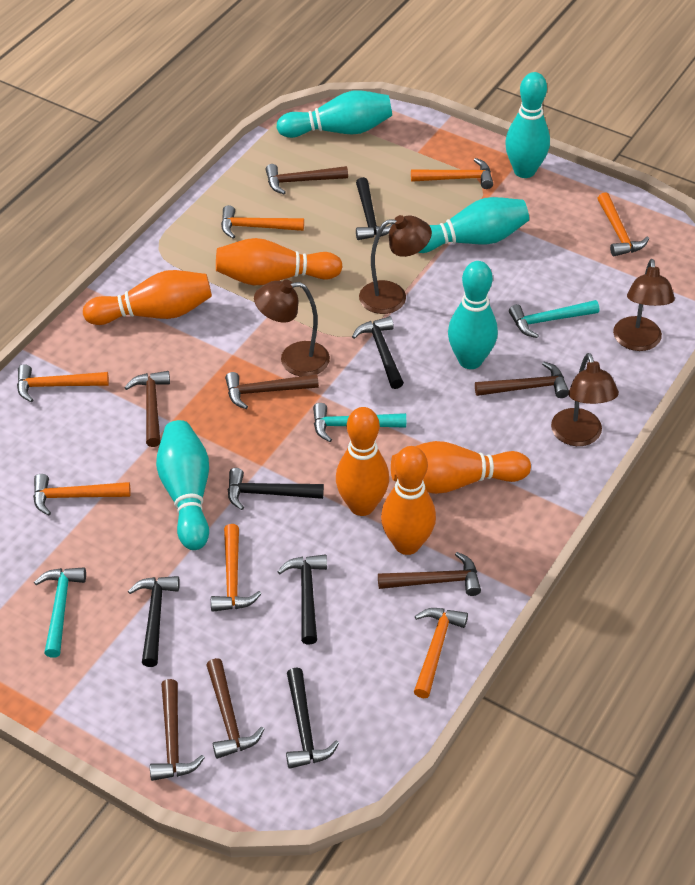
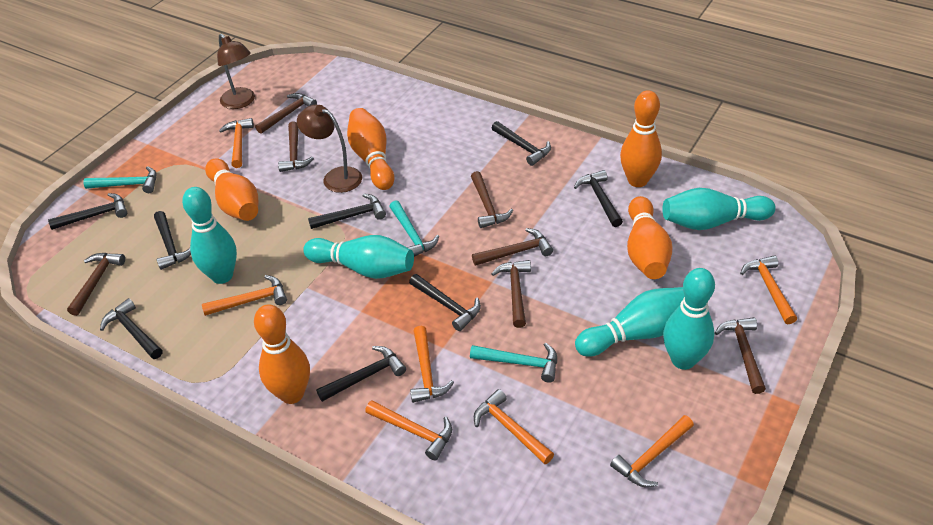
black hammer: 6 -> 8
brown lamp: 4 -> 2

